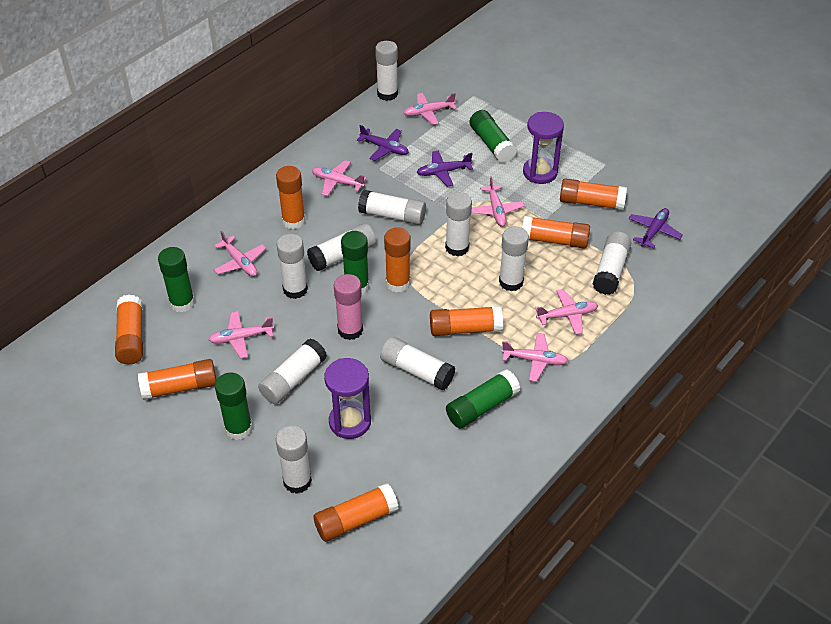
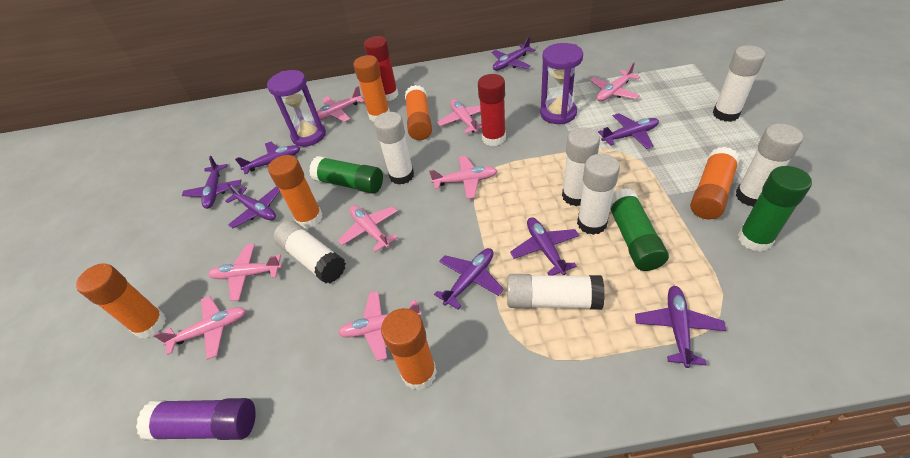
green glue stick: 5 -> 3
orange glue stick: 8 -> 6
pink glue stick: 1 -> 0
pink plane: 7 -> 8
purple glue stick: 0 -> 1
purple plane: 3 -> 8
red glue stick: 0 -> 2
white glue stick: 10 -> 7

